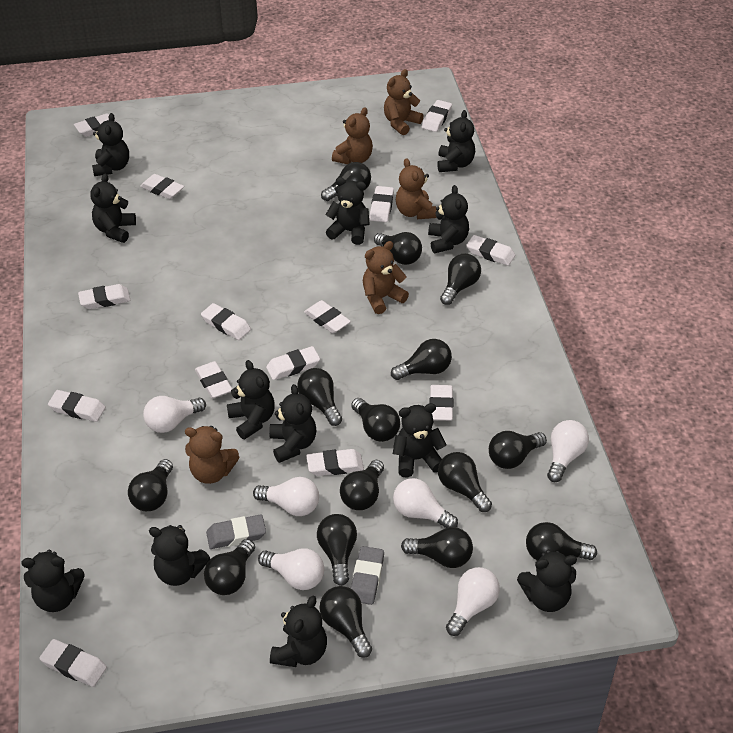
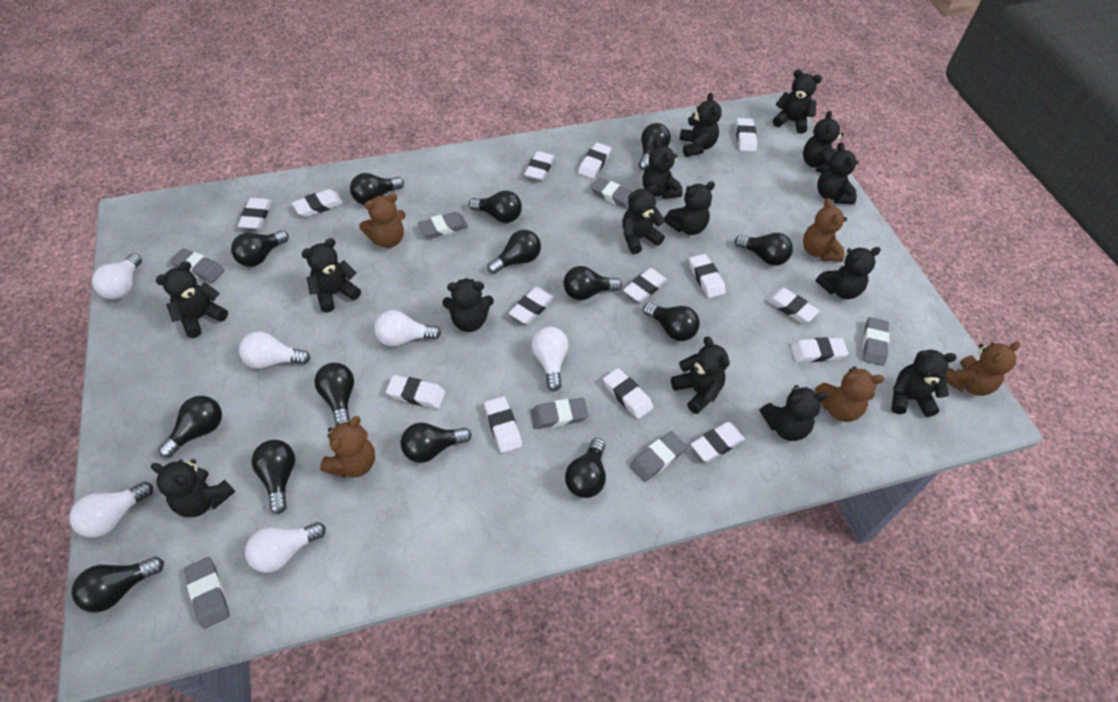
black light bulb: 15 -> 14
black teddy bear: 12 -> 15
grey eraser: 2 -> 7

